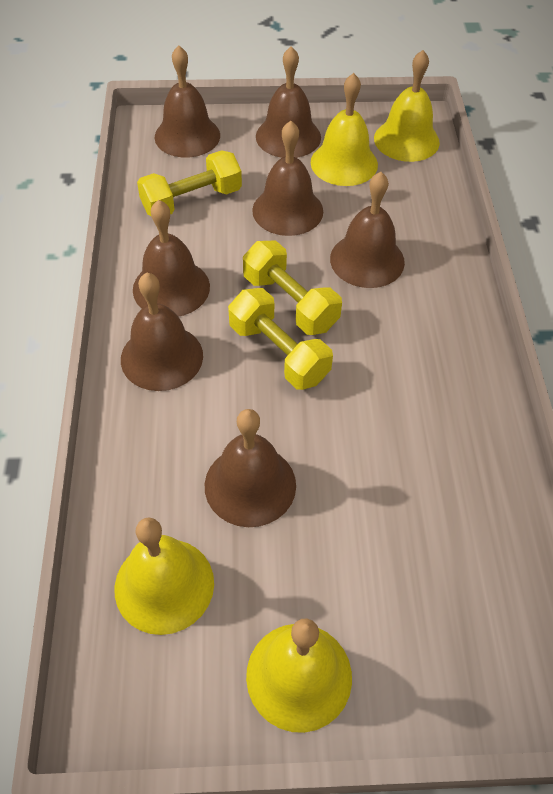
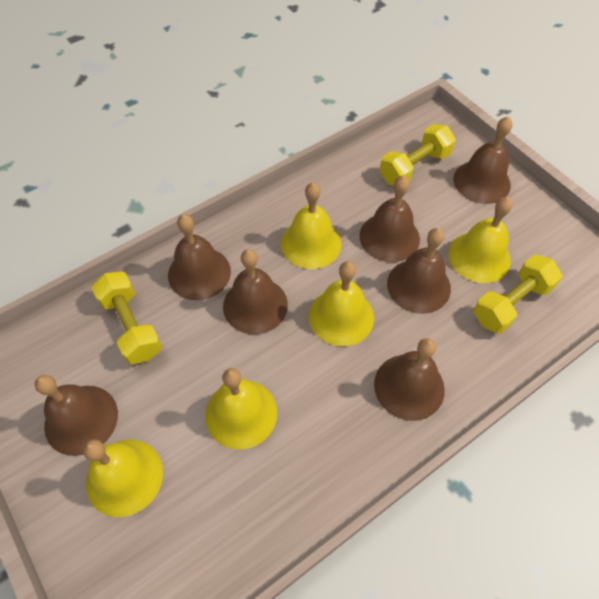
yellow bell: 4 -> 5

